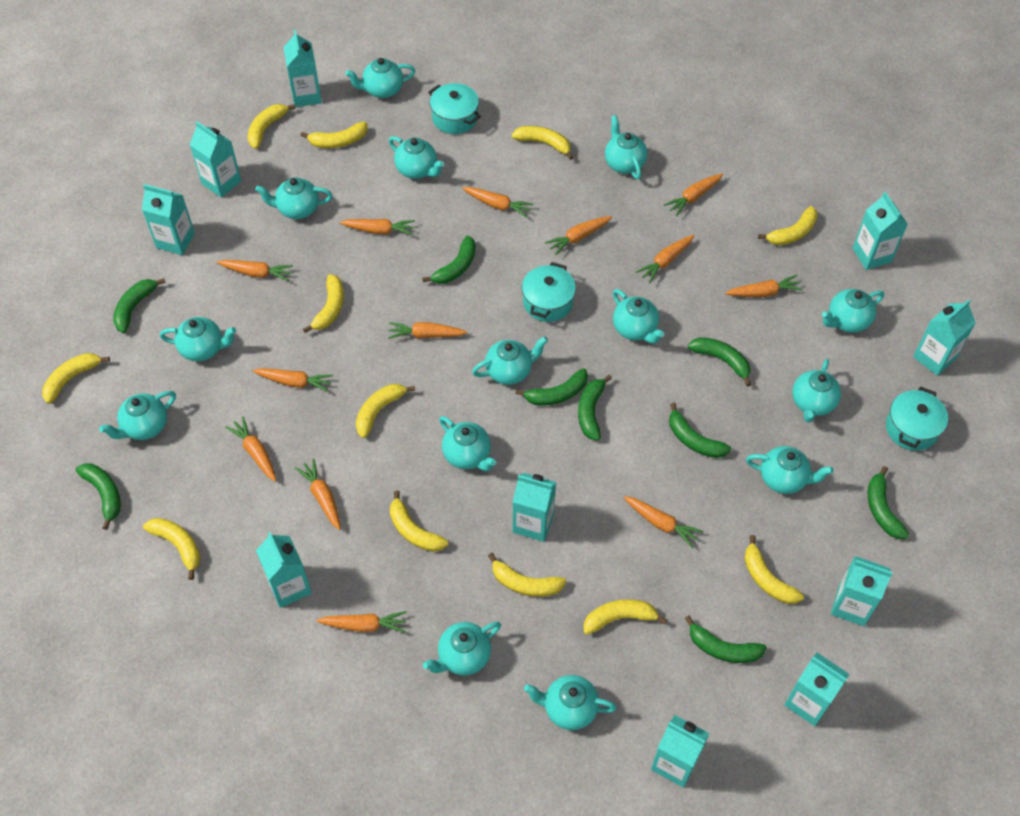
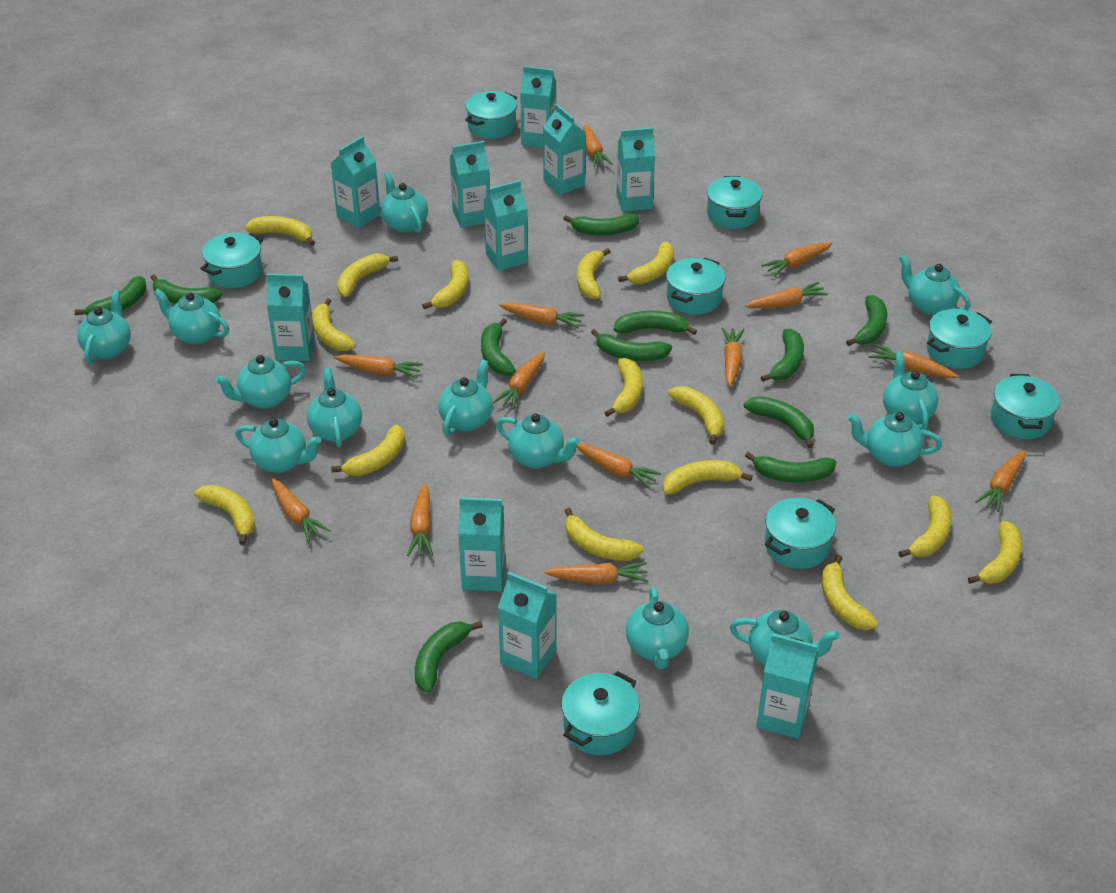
green banana: 9 -> 11
turquoise pot: 3 -> 8
turquoise teapot: 14 -> 13
yellow banana: 12 -> 15

